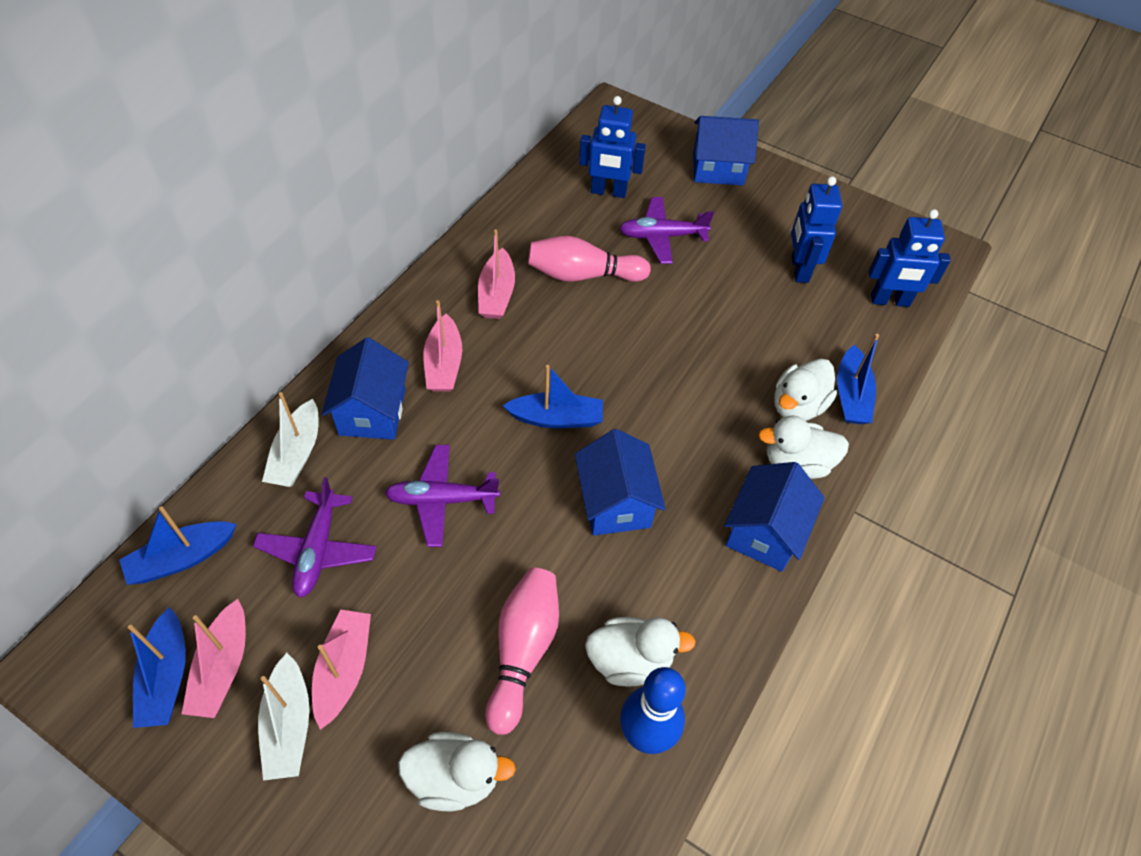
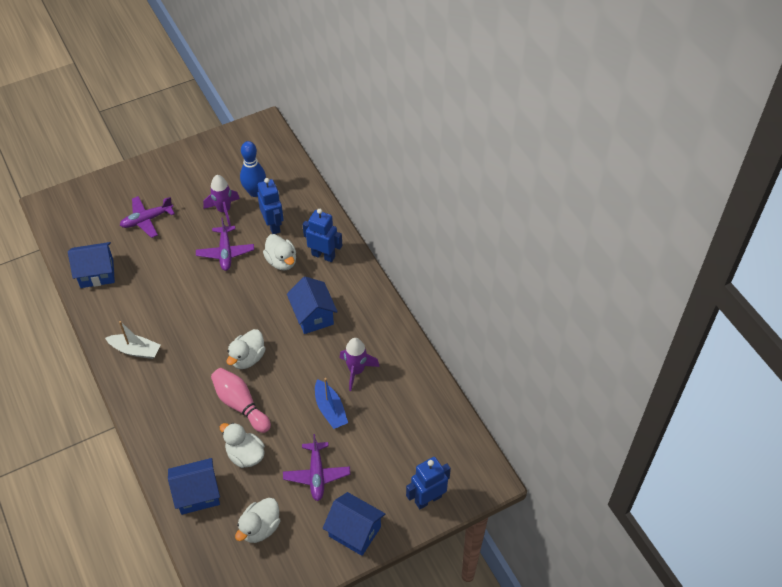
blue boat: 4 -> 1
pink boat: 4 -> 0
pink bowling pin: 2 -> 1
purple rocket: 0 -> 2
white boat: 2 -> 1

